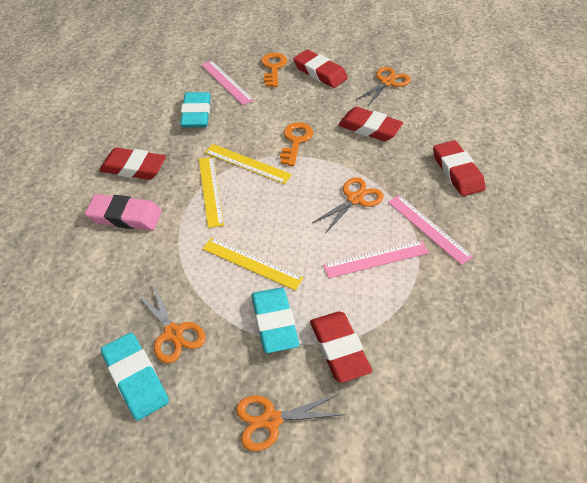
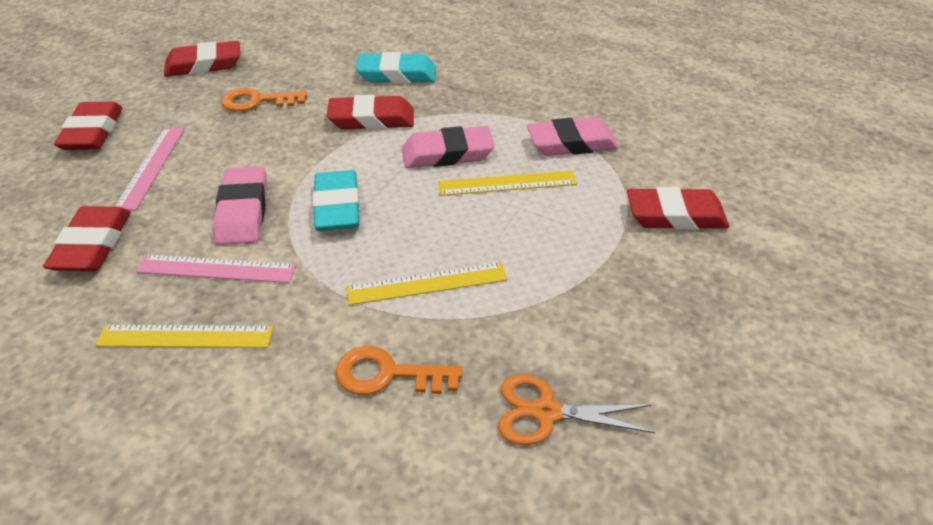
orange scissors: 4 -> 1
pink eraser: 1 -> 3
pink ruler: 3 -> 2
turquoise eraser: 3 -> 2

